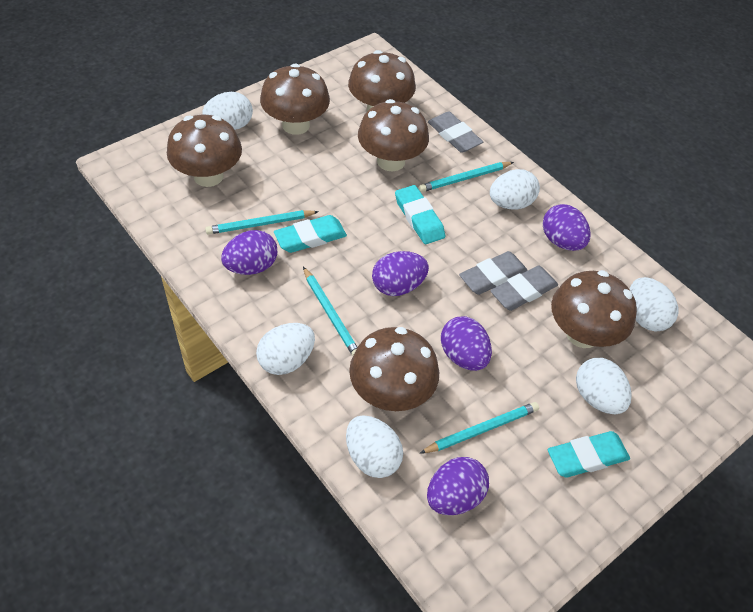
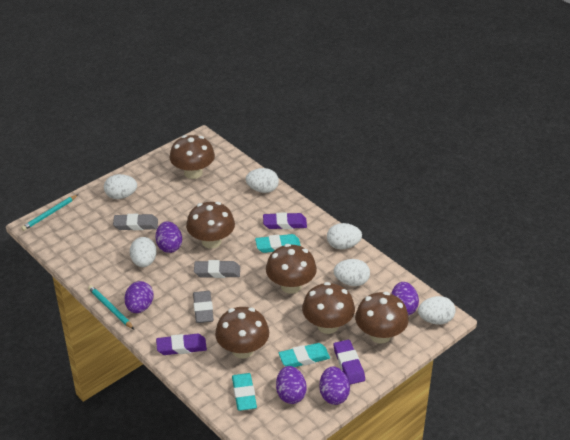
purple eraser: 0 -> 3
turquoise pencil: 4 -> 2

